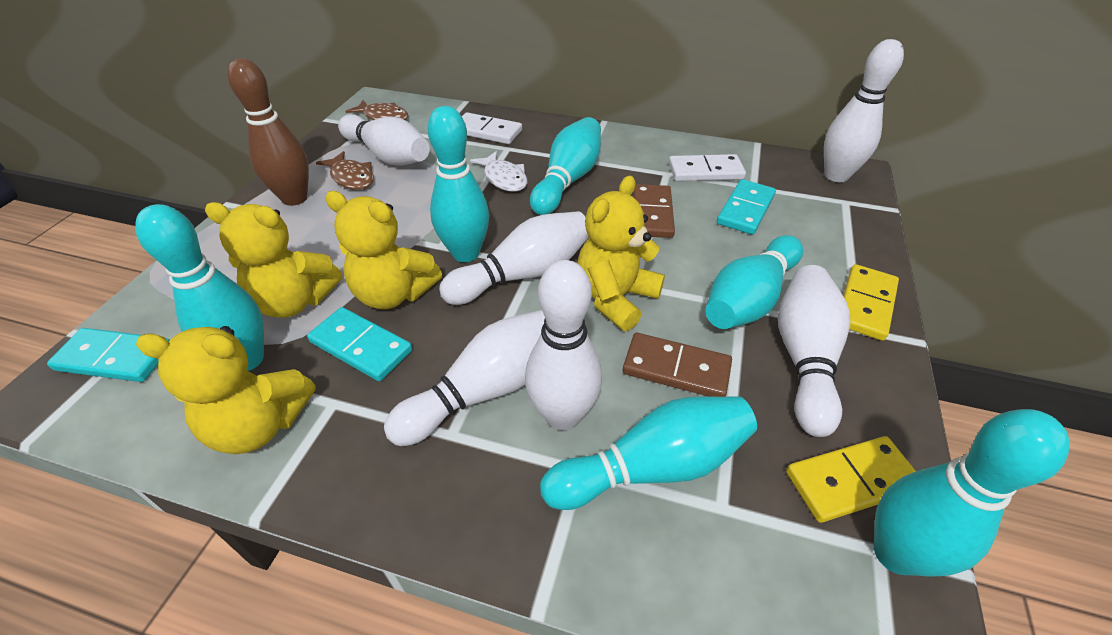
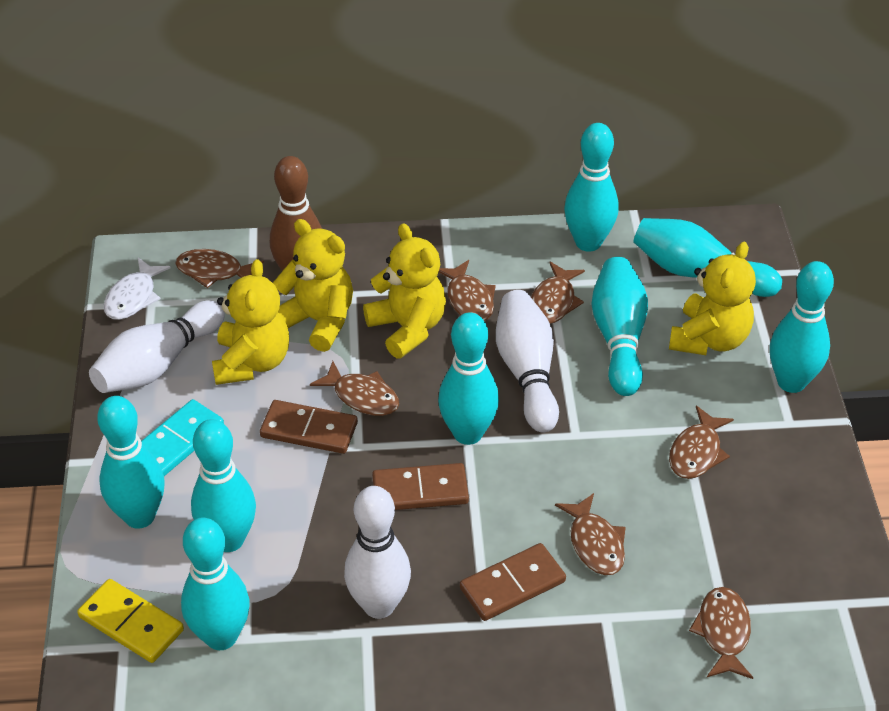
brown domino: 2 -> 3
brown fish: 2 -> 7
turquoise bowling pin: 6 -> 8
turquoise domino: 3 -> 1
white bowling pin: 6 -> 3
white domino: 2 -> 0
yellow domino: 2 -> 1

